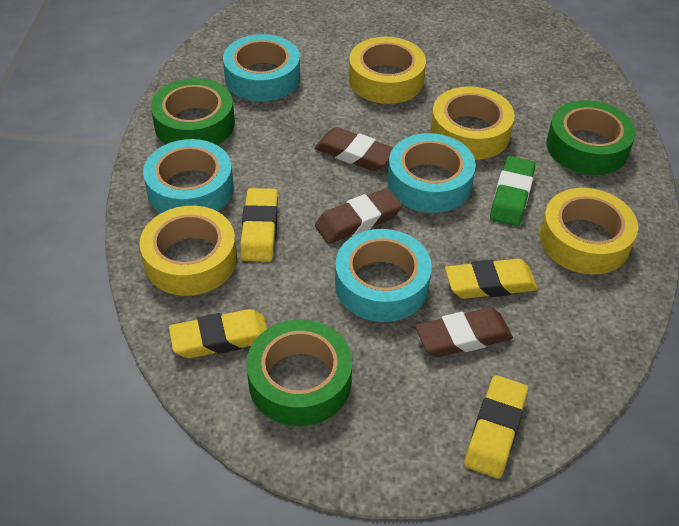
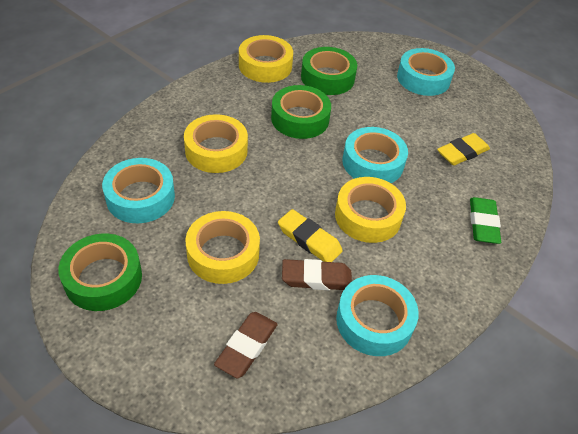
brown eraser: 3 -> 2
yellow eraser: 4 -> 2

